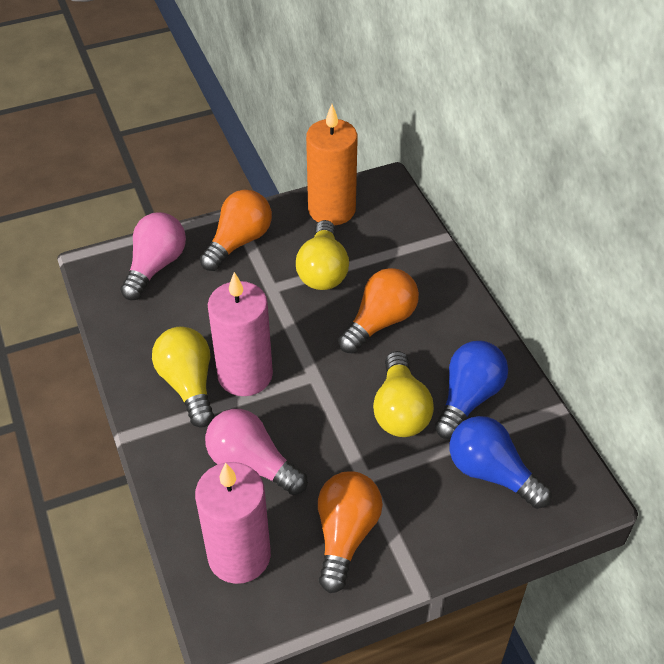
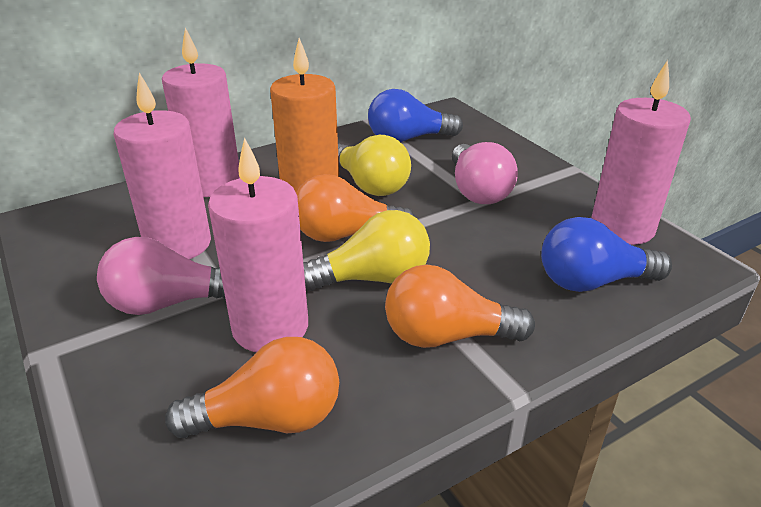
pink candle: 2 -> 4
yellow light bulb: 3 -> 2

